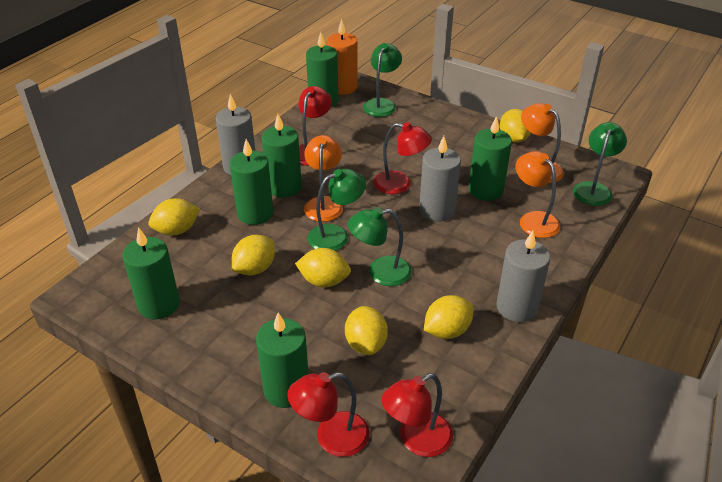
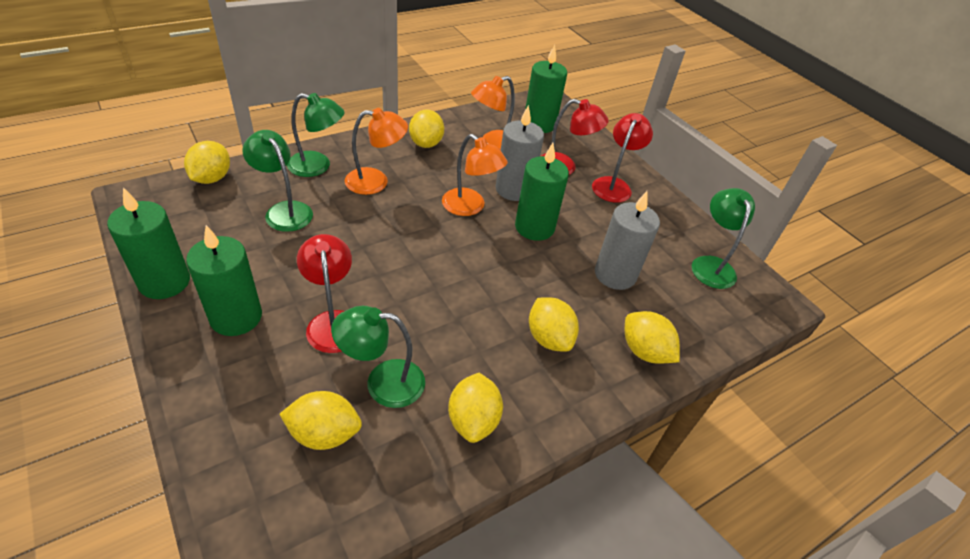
green candle: 6 -> 4
grey candle: 3 -> 2
orange candle: 1 -> 0
red lamp: 4 -> 3

